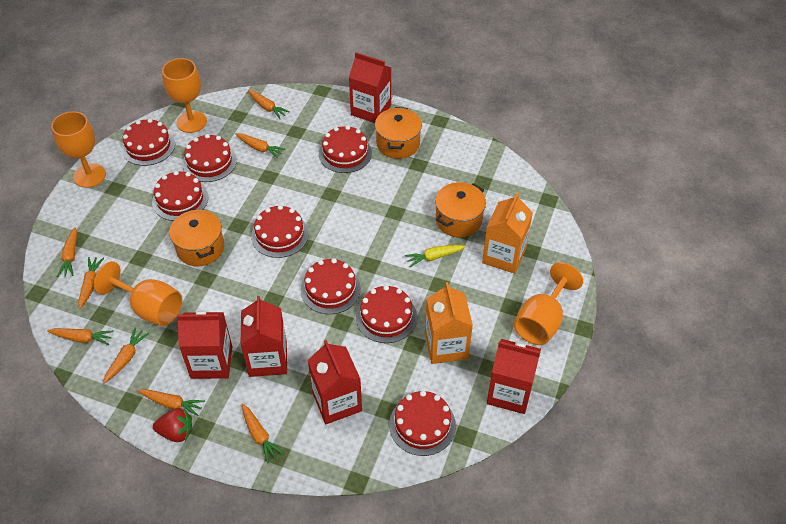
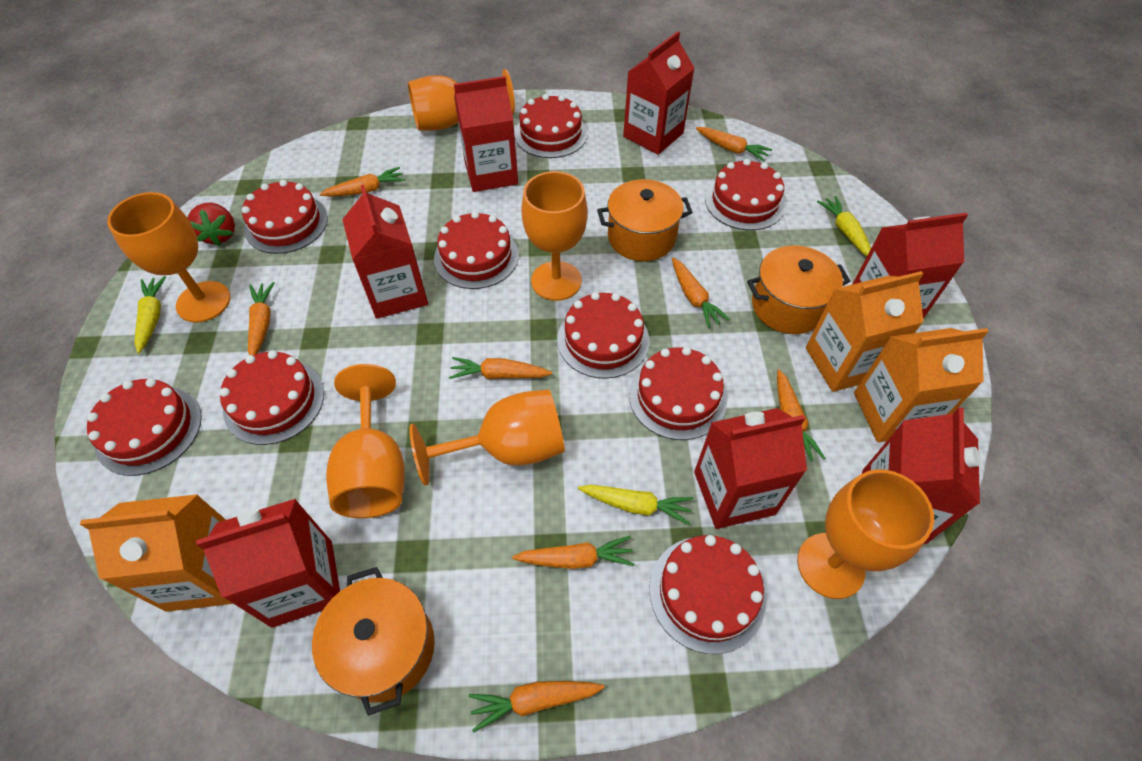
orange carton: 2 -> 3
orange goblet: 4 -> 6
red cake: 8 -> 9
red carton: 5 -> 7
yellow carrot: 1 -> 3

